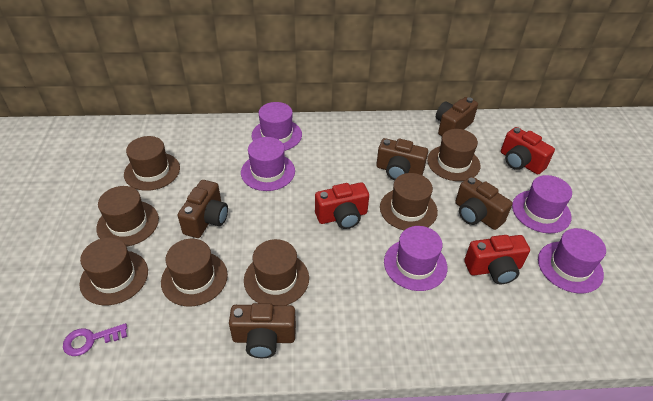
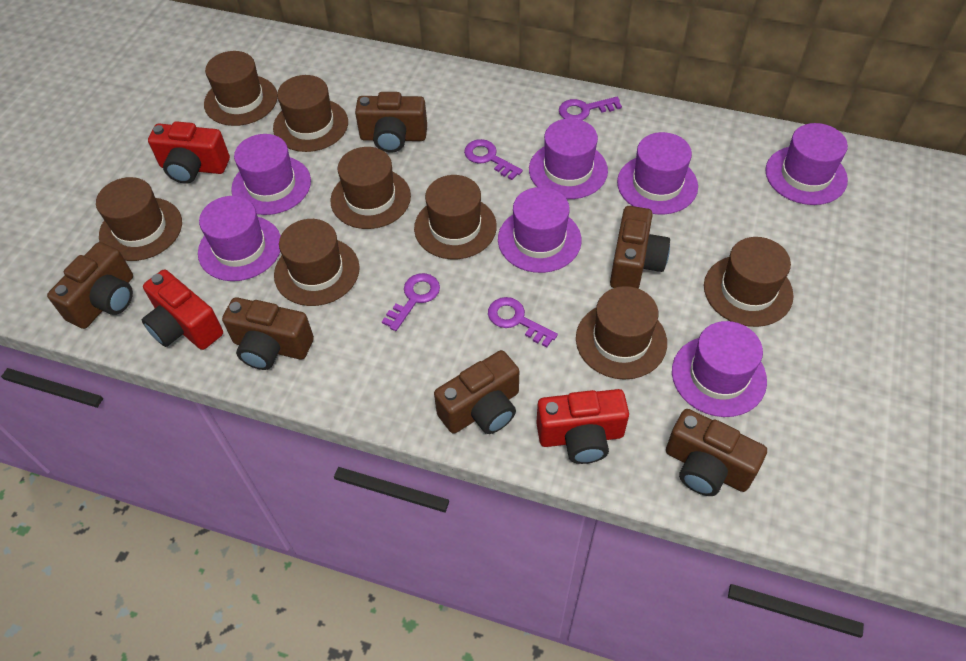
brown camera: 5 -> 6
brown hat: 7 -> 8
purple hat: 5 -> 7
purple key: 1 -> 4

